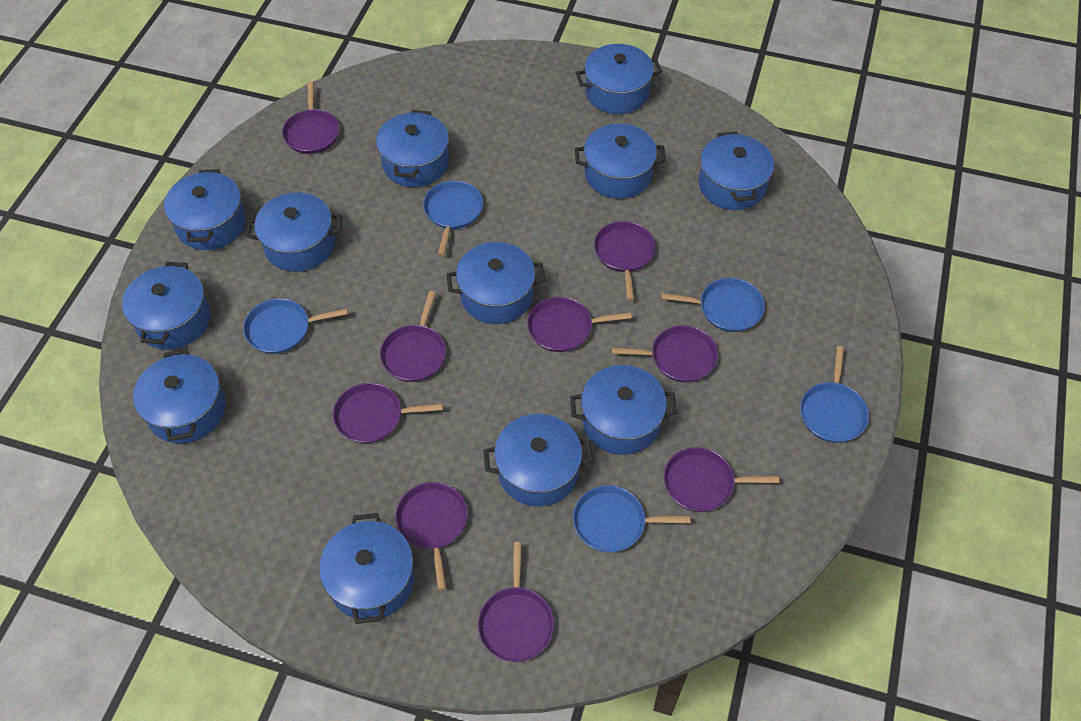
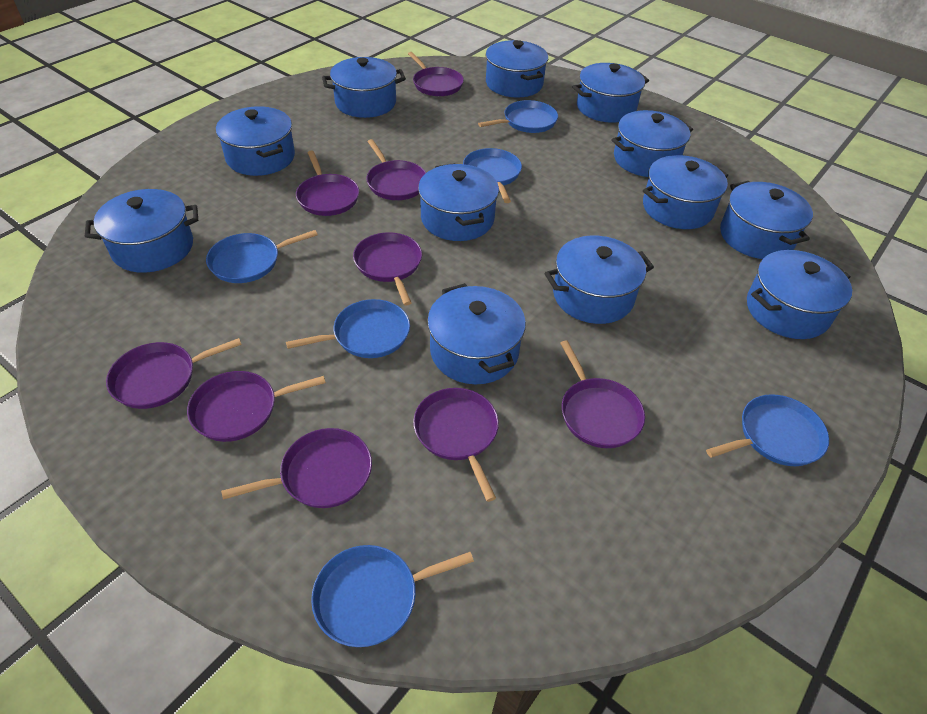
blue pan: 5 -> 6

